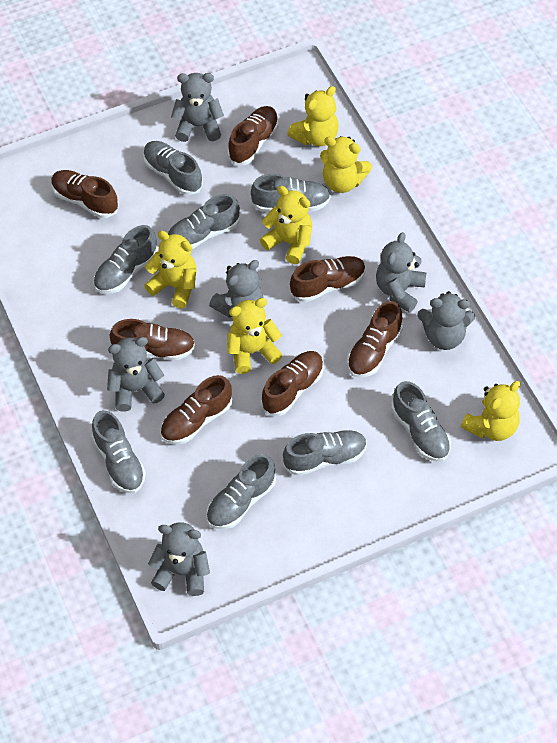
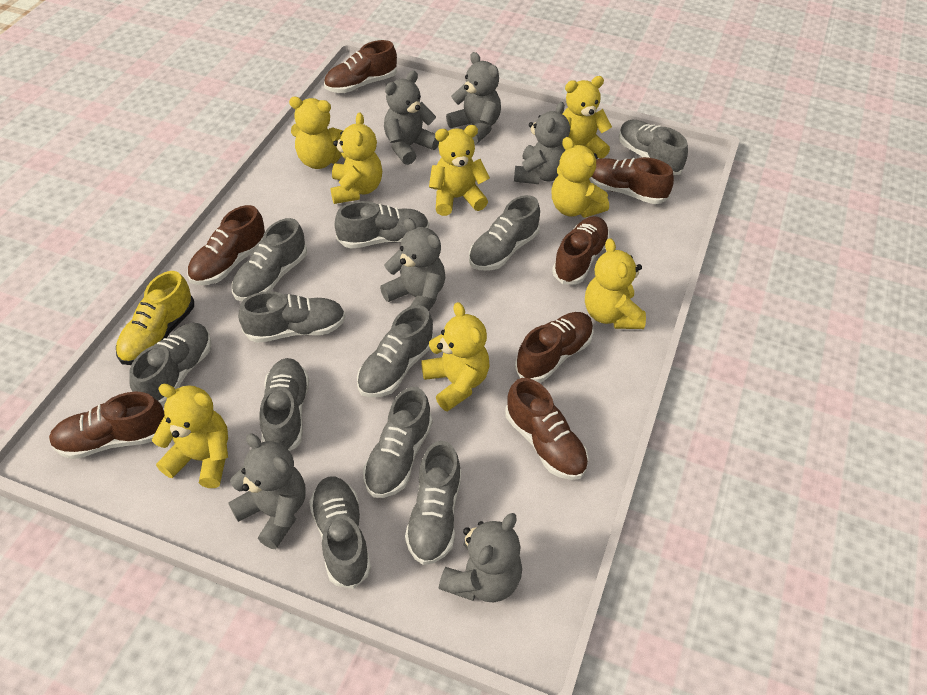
grey shoe: 8 -> 11
yellow shoe: 0 -> 1
yellow teddy bear: 6 -> 8

